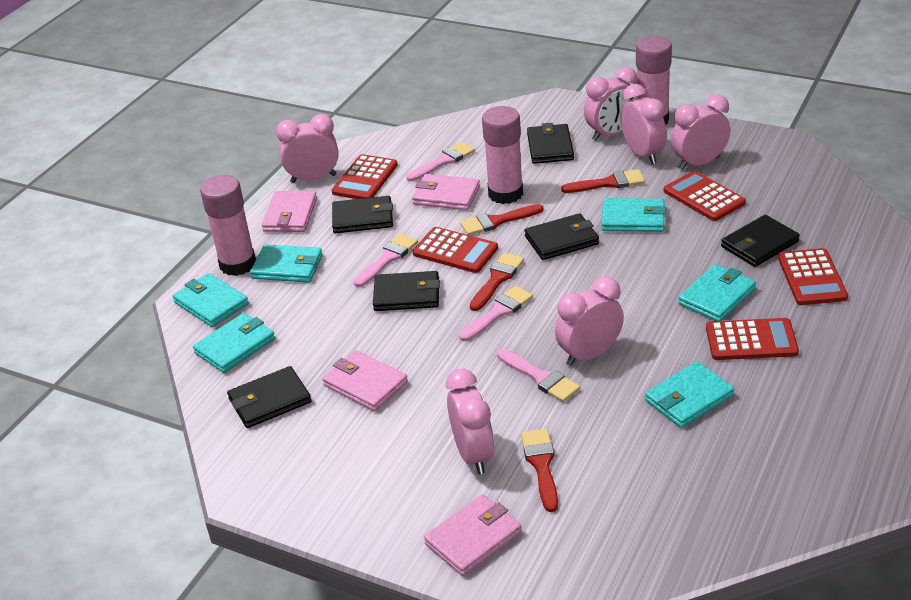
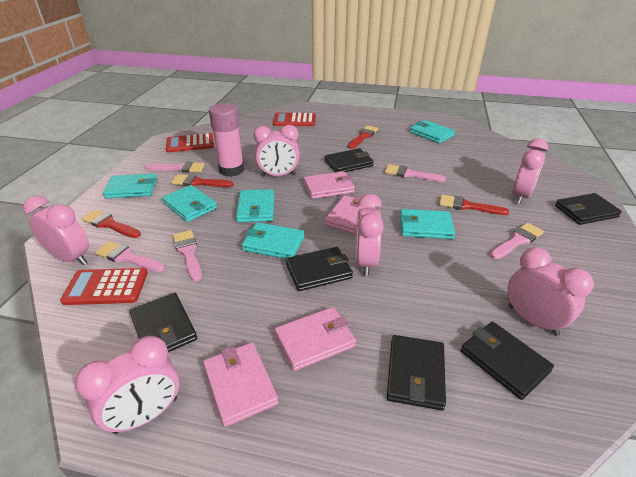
pink brush: 4 -> 5
pink glue stick: 3 -> 1
red calculator: 5 -> 3

